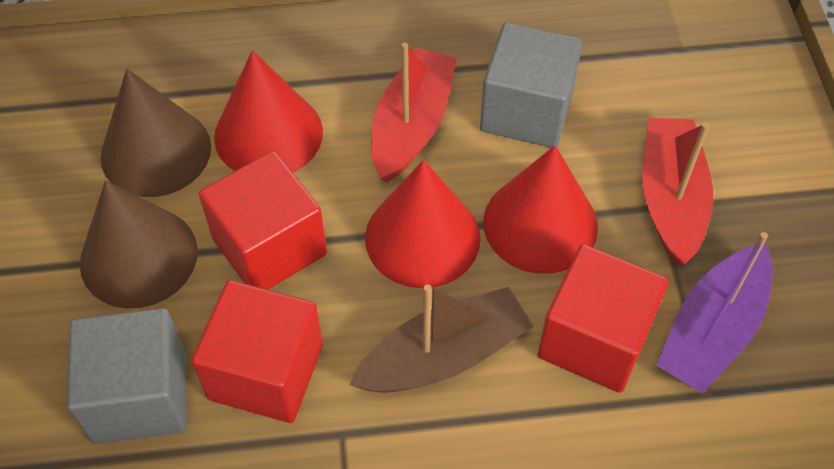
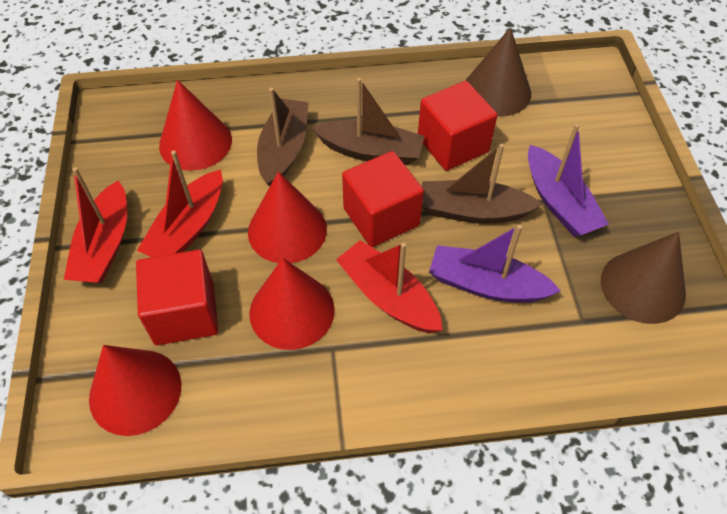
brown boat: 1 -> 3
grey cube: 2 -> 0
purple boat: 1 -> 2
red boat: 2 -> 3
red cone: 3 -> 4

